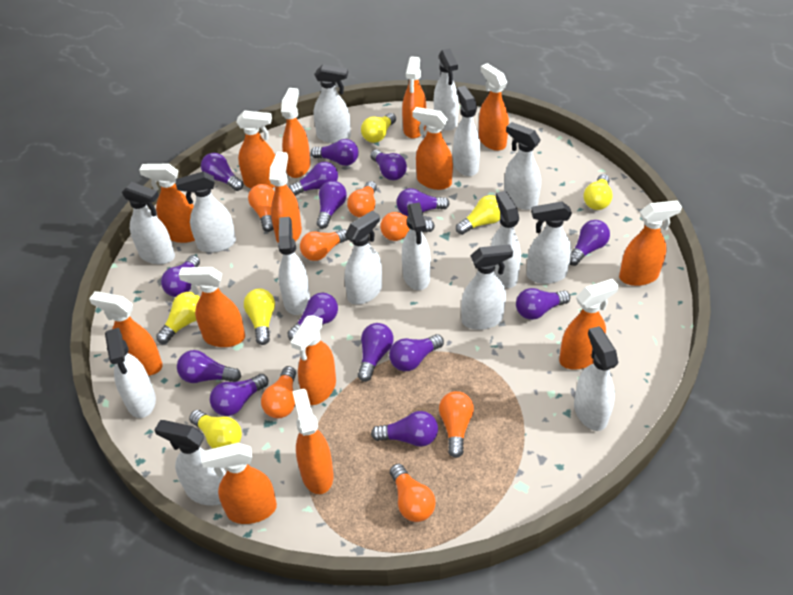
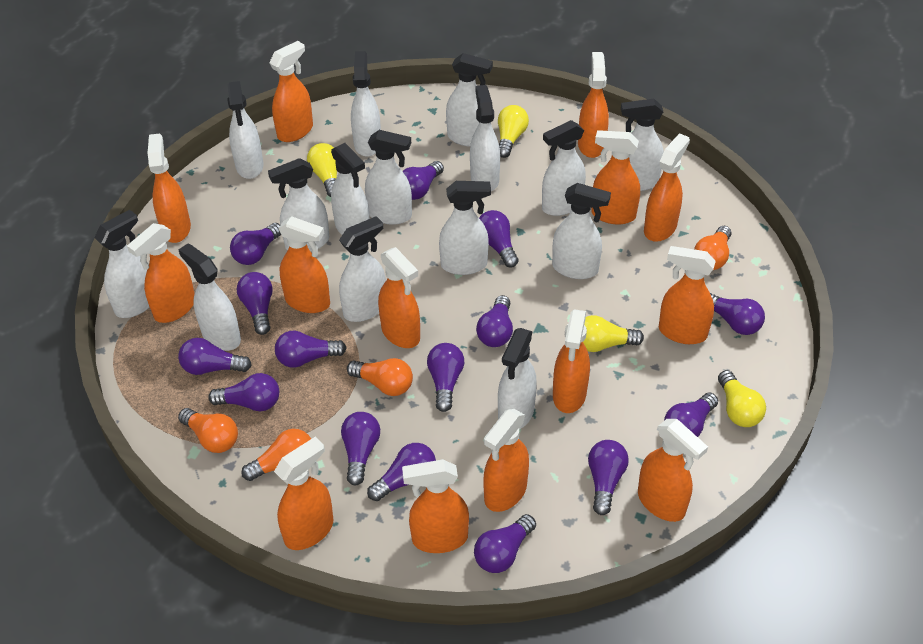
orange light bulb: 7 -> 4
yellow light bulb: 6 -> 4

